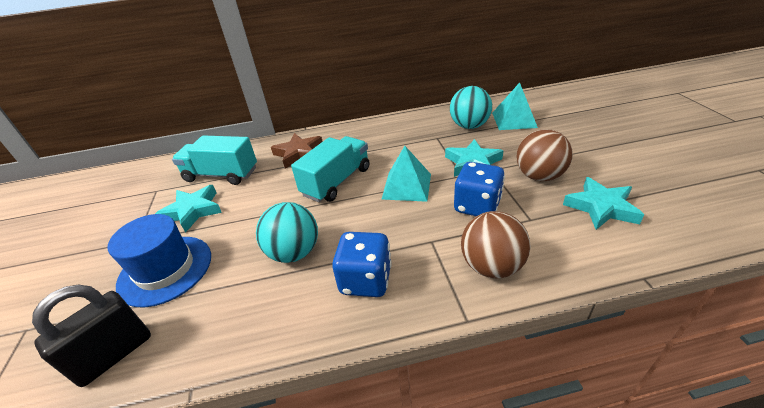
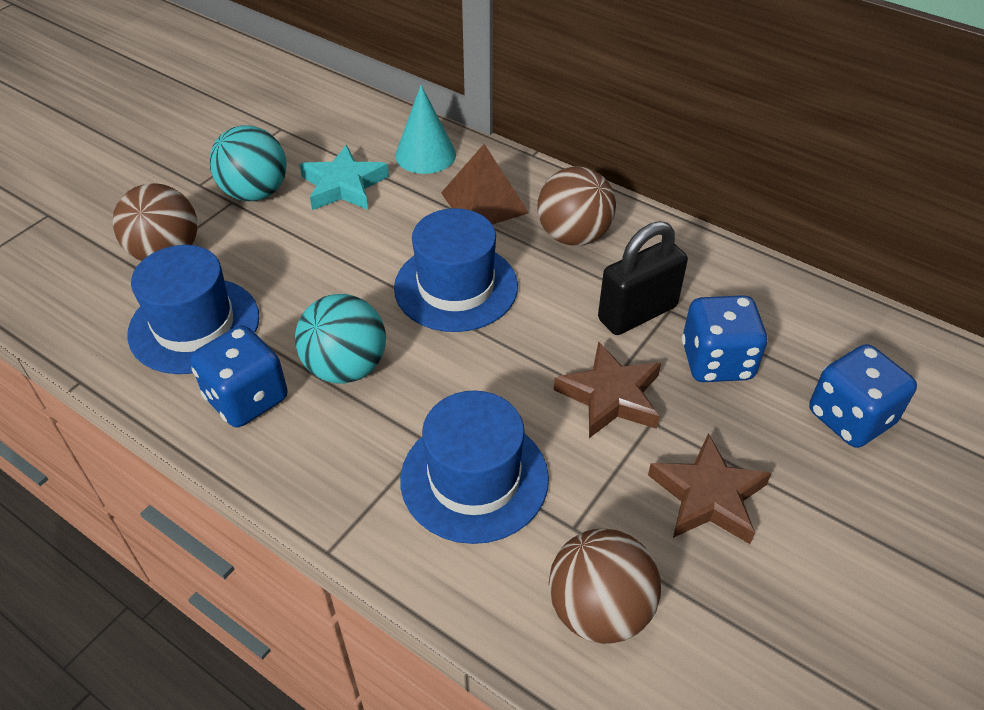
blue dice: 2 -> 3
blue hat: 1 -> 3
brown ball: 2 -> 3
brown pyramid: 0 -> 1
brown star: 1 -> 2
turquoise cone: 0 -> 1
turquoise pyramid: 2 -> 0
turquoise star: 3 -> 1
turquoise truck: 2 -> 0

